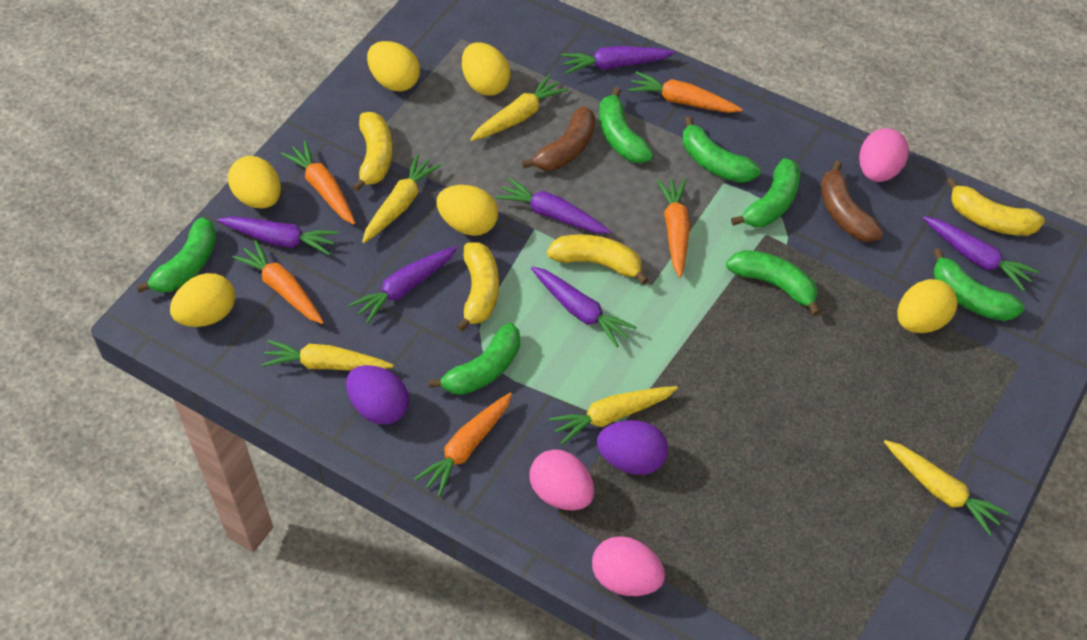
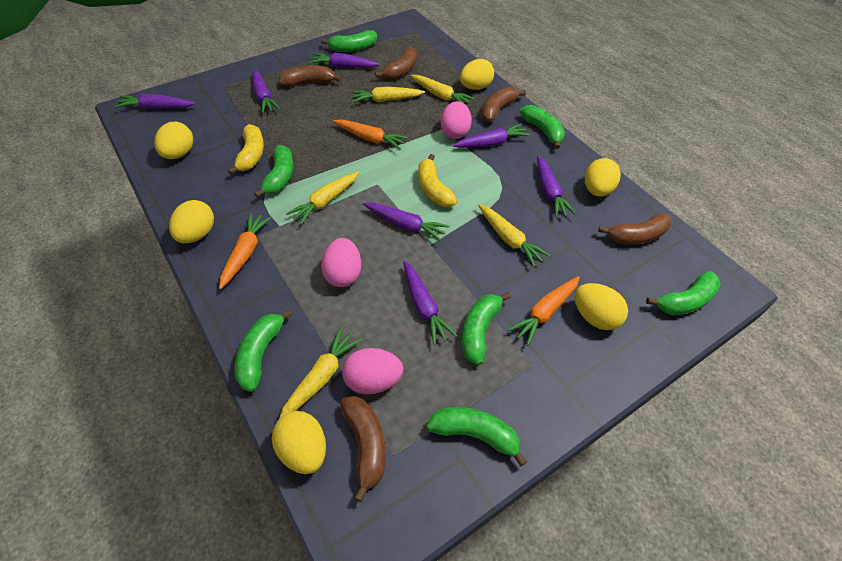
brown banana: 2 -> 5
orange carrot: 5 -> 3
purple carrot: 6 -> 7
purple egg: 2 -> 0
yellow banana: 4 -> 2

